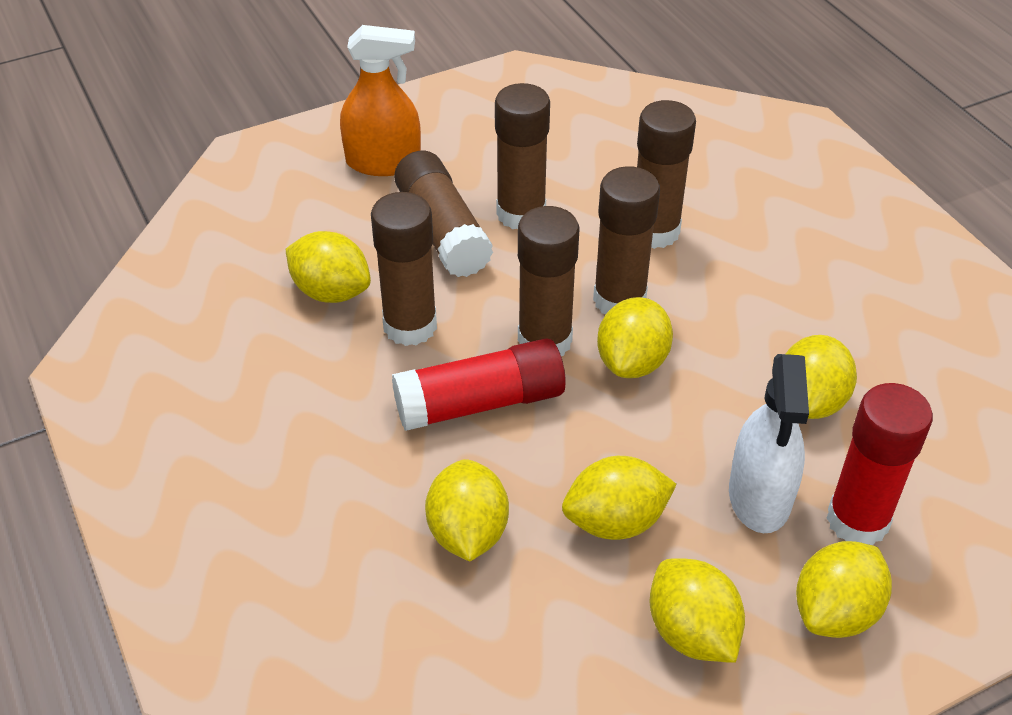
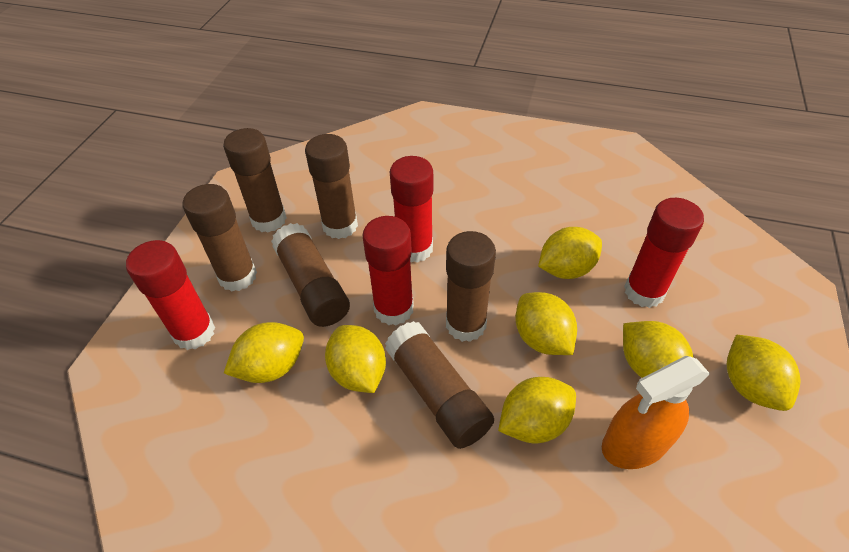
red glue stick: 2 -> 4
white spray bottle: 1 -> 0

